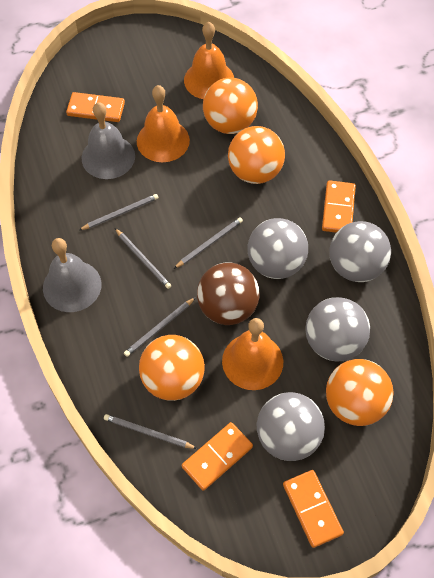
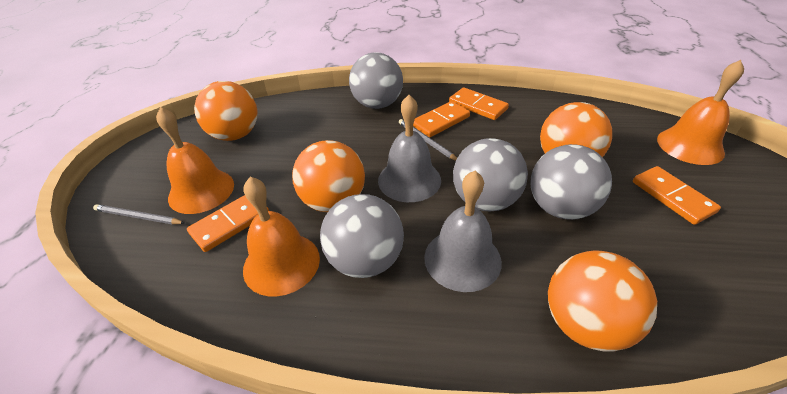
brown ball: 1 -> 0
grey pencil: 5 -> 2

